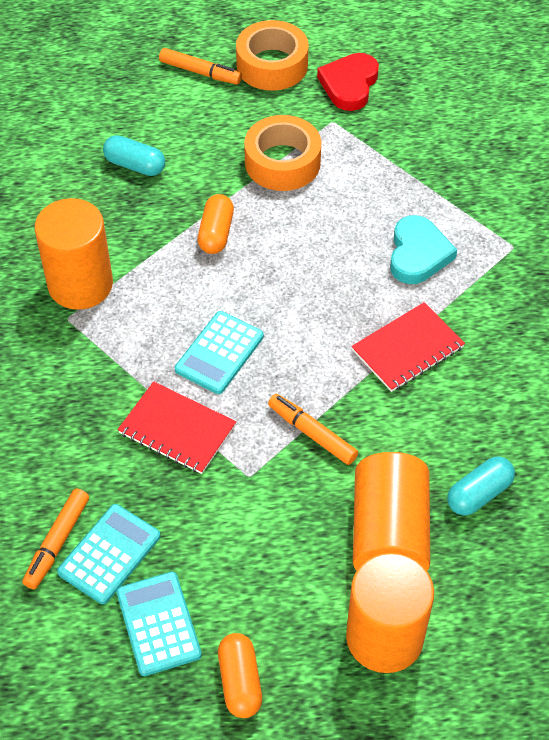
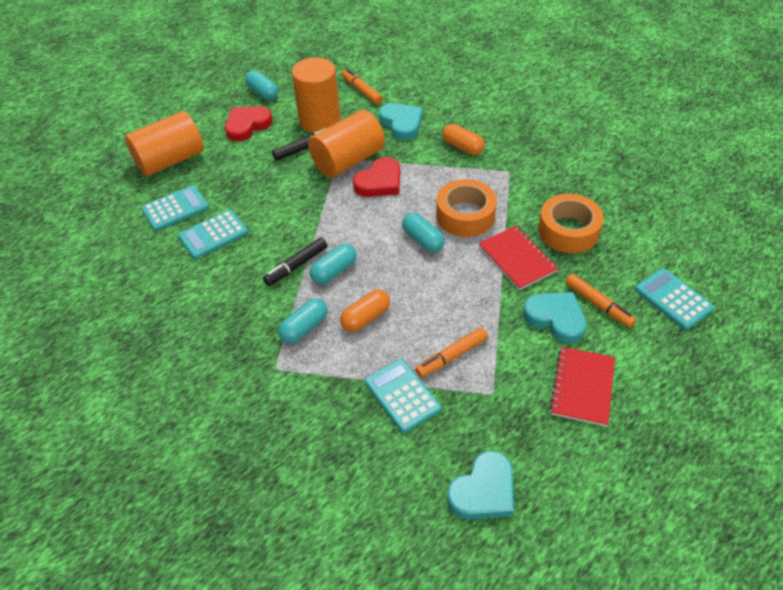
black marker: 0 -> 2
red heart: 1 -> 2
turquoise calculator: 3 -> 4
turquoise capsule: 2 -> 4
turquoise heart: 1 -> 3

